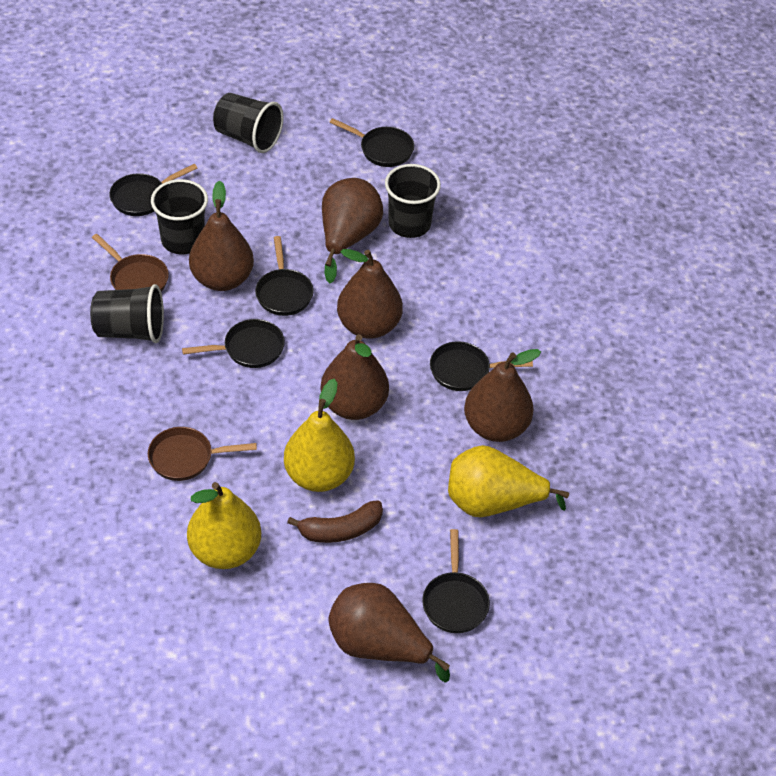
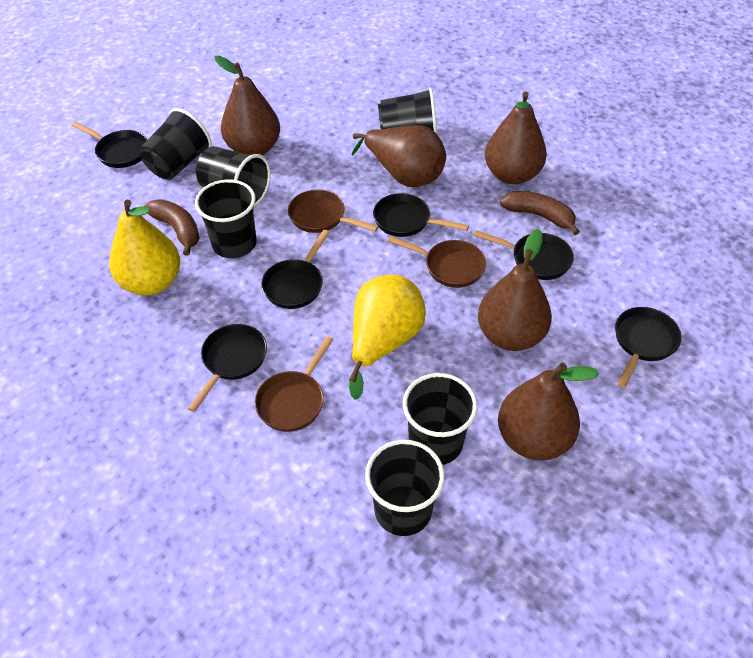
black cup: 4 -> 6
brown banana: 1 -> 2
brown pan: 2 -> 3
brown pear: 6 -> 5
yellow pear: 3 -> 2

